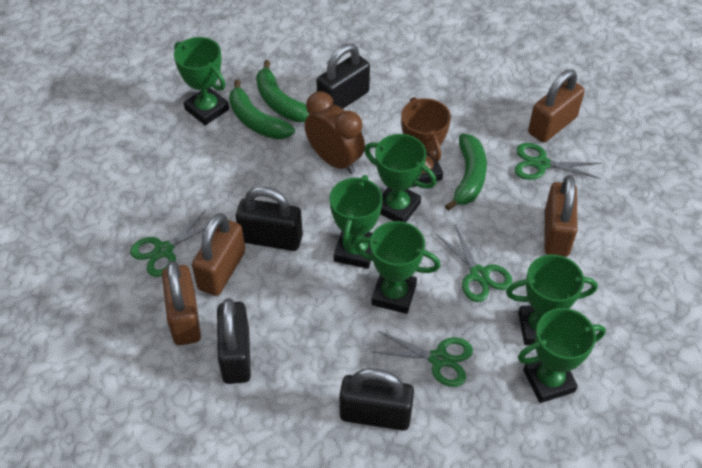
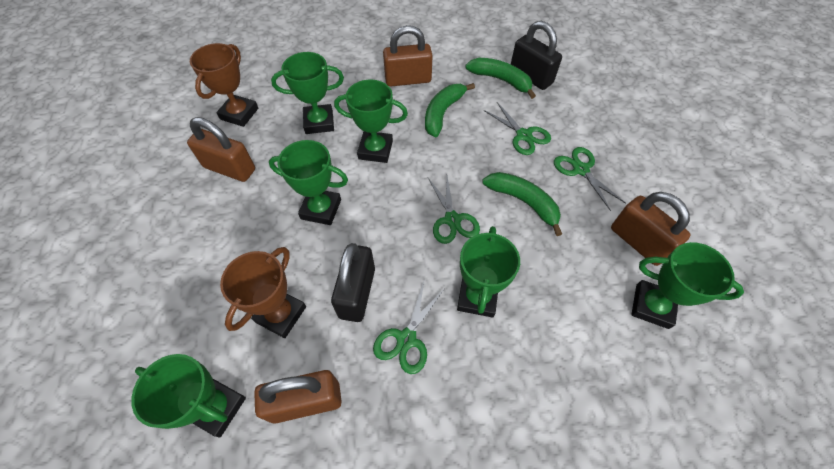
black padlock: 4 -> 2
brown clock: 1 -> 0
brown trophy: 1 -> 2

